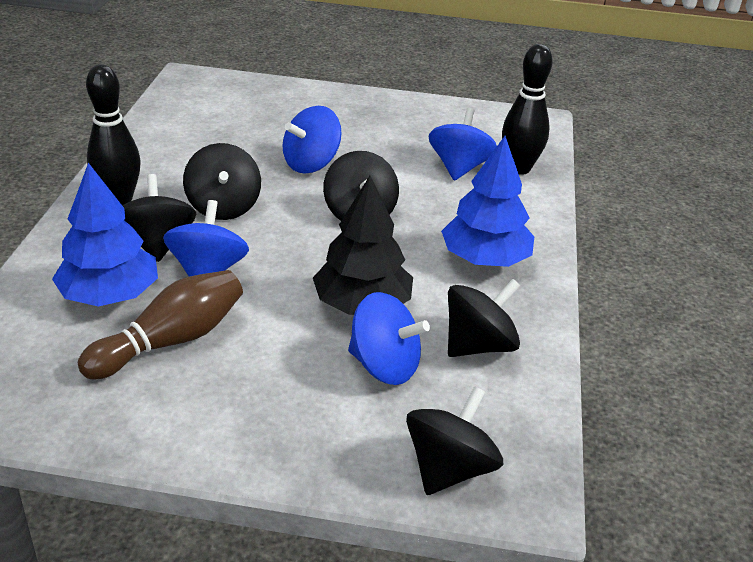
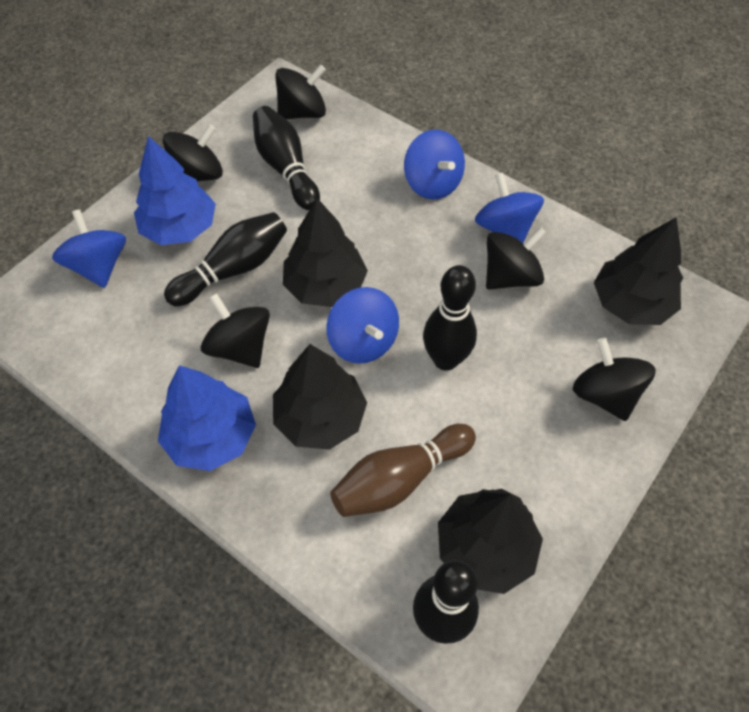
black bowling pin: 2 -> 4
black tree: 1 -> 4

